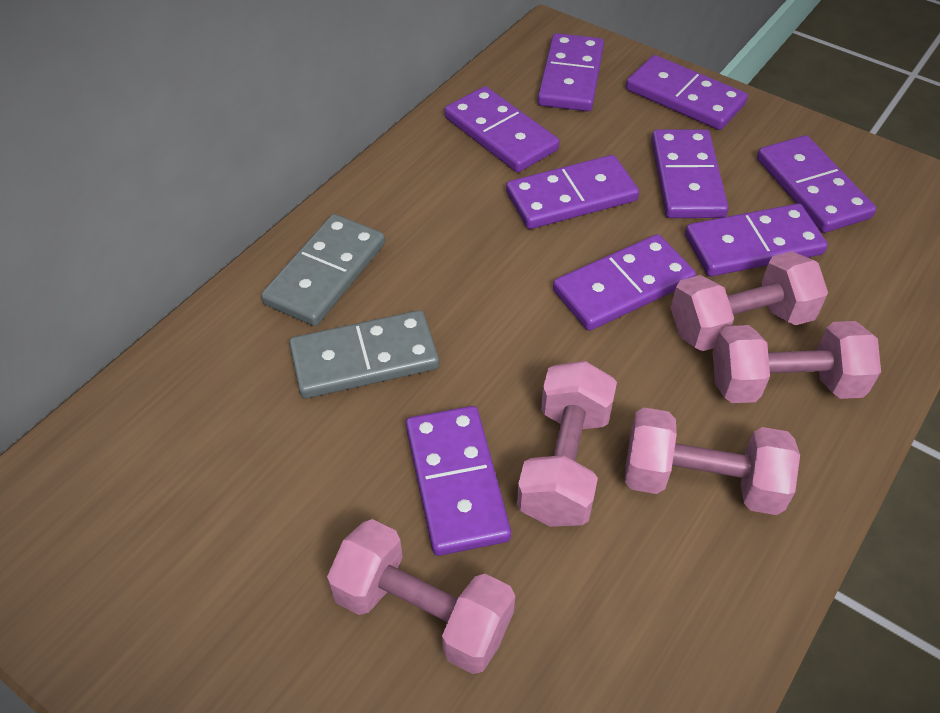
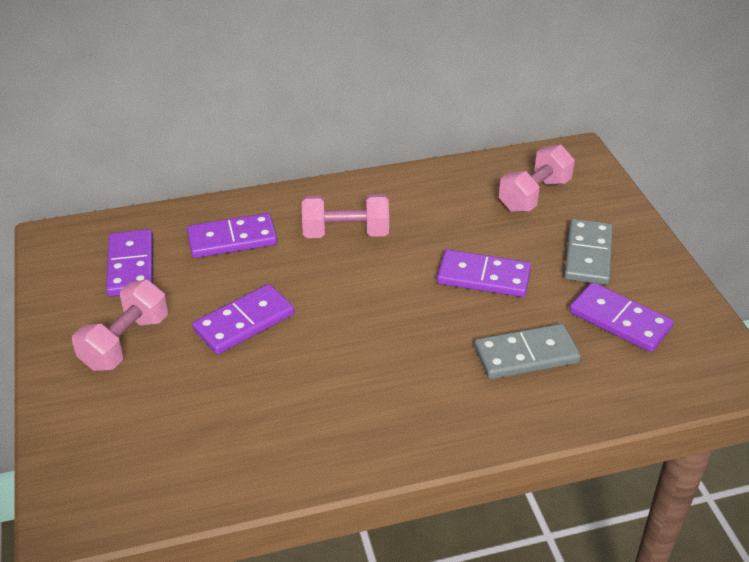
pink dumbbell: 5 -> 3
purple domino: 9 -> 5

